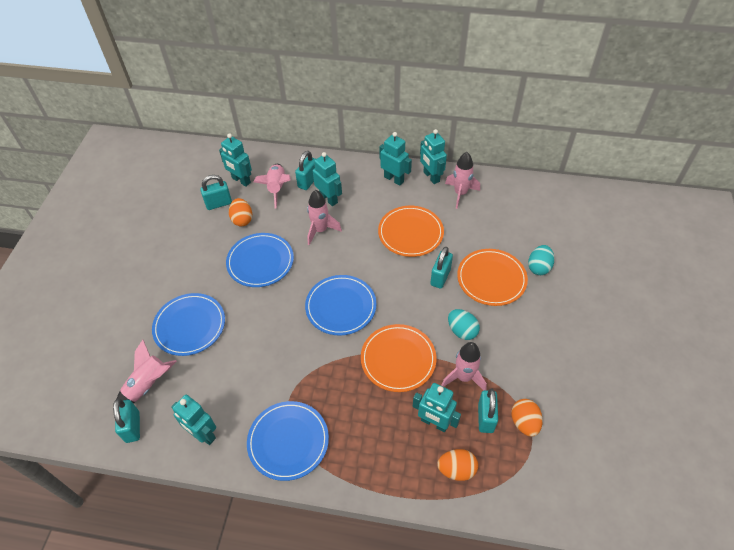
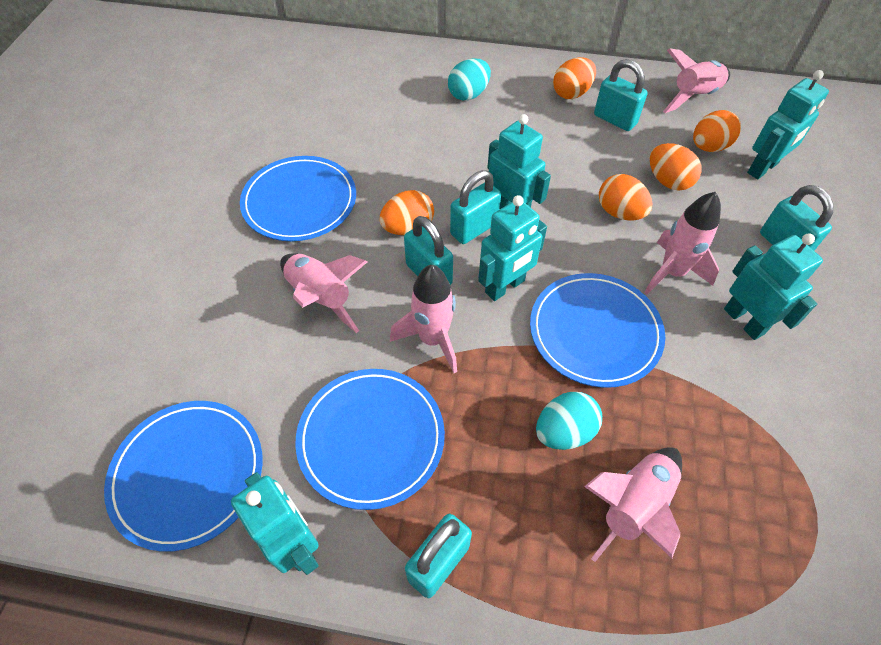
orange egg: 3 -> 5
orange plate: 3 -> 0
turquoise robot: 6 -> 5

